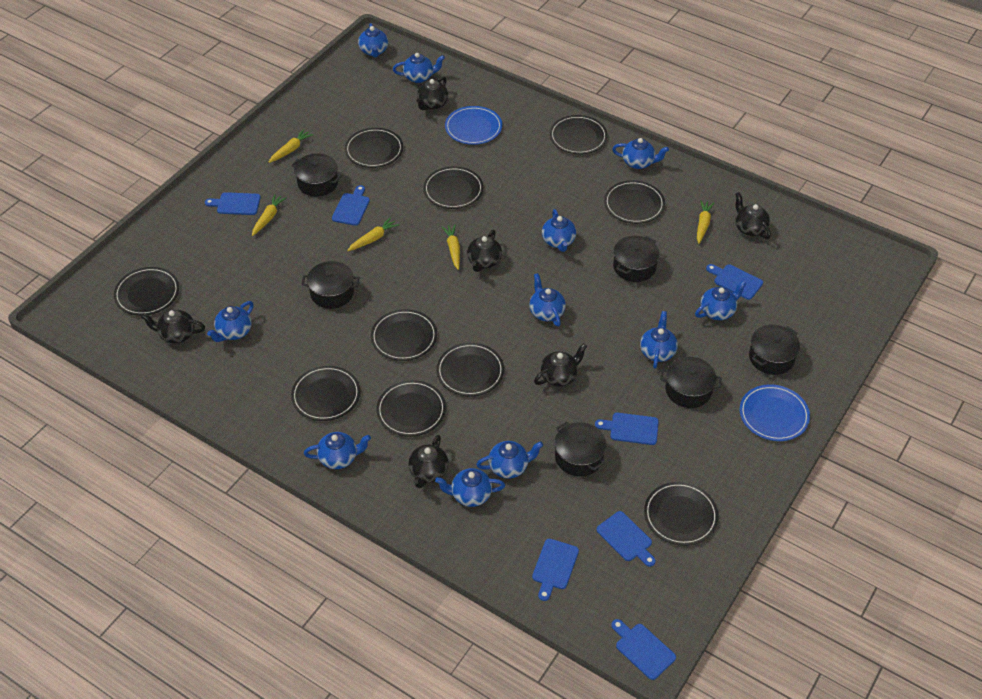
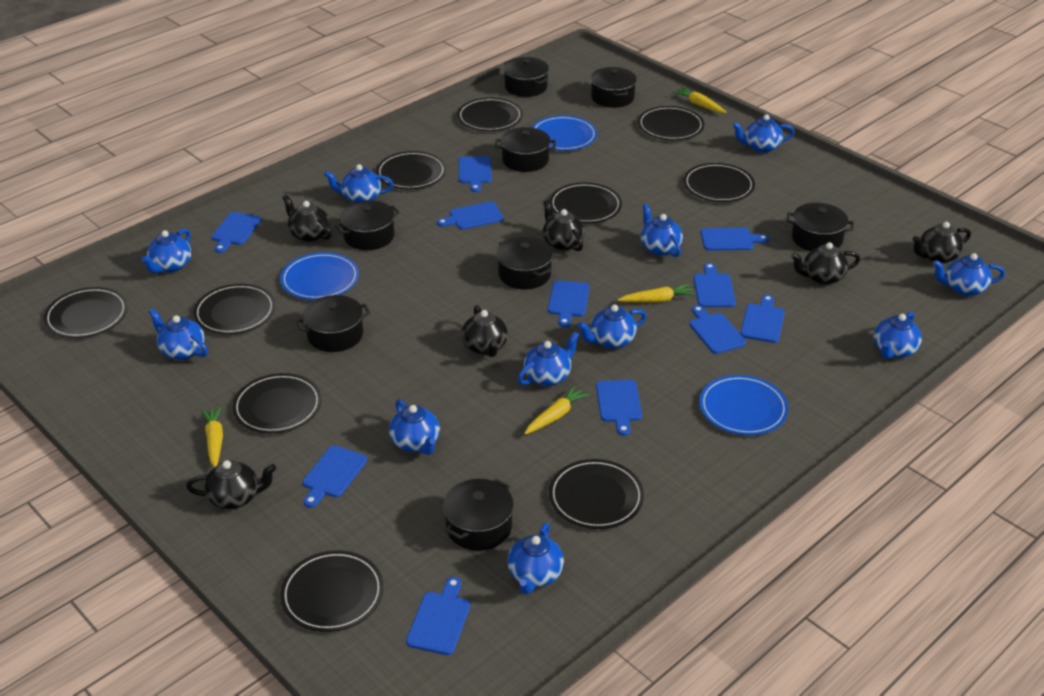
black pot: 6 -> 8
blue cutting board: 7 -> 11
blue plate: 2 -> 3
yellow carrot: 5 -> 4

